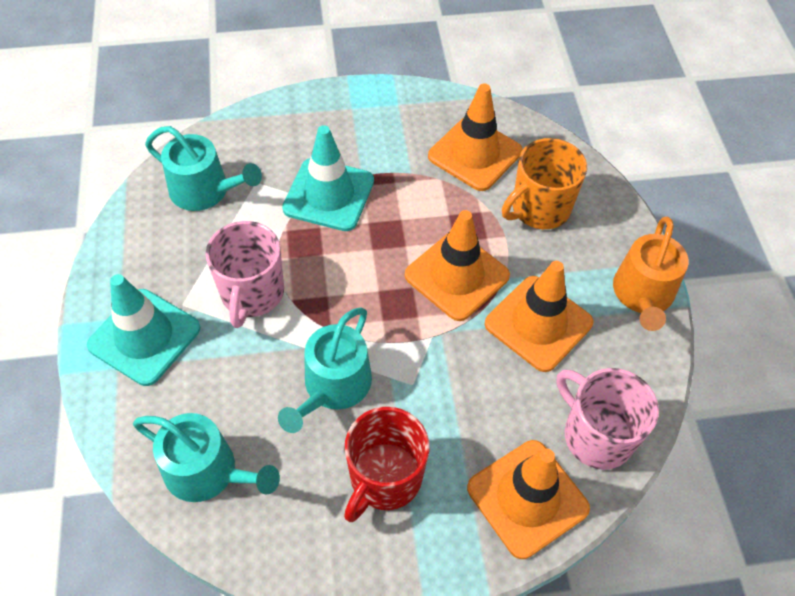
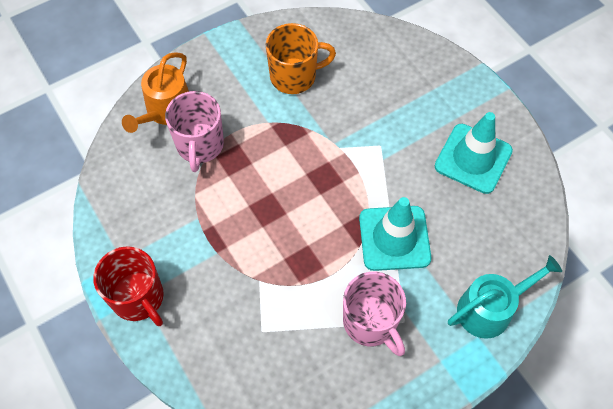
orange traffic cone: 4 -> 0
turquoise watering can: 3 -> 1

